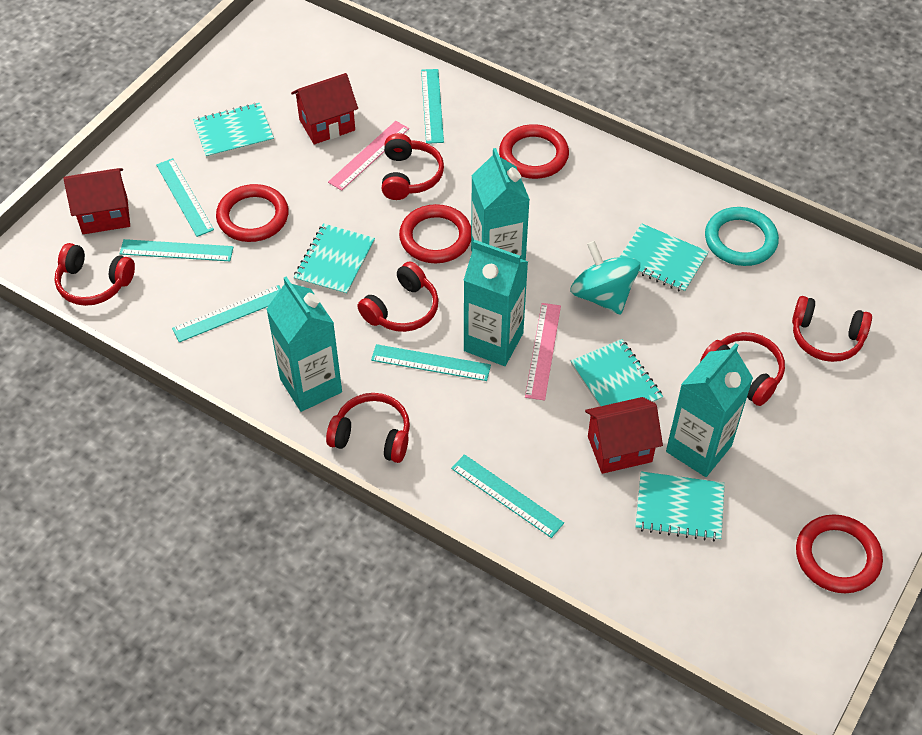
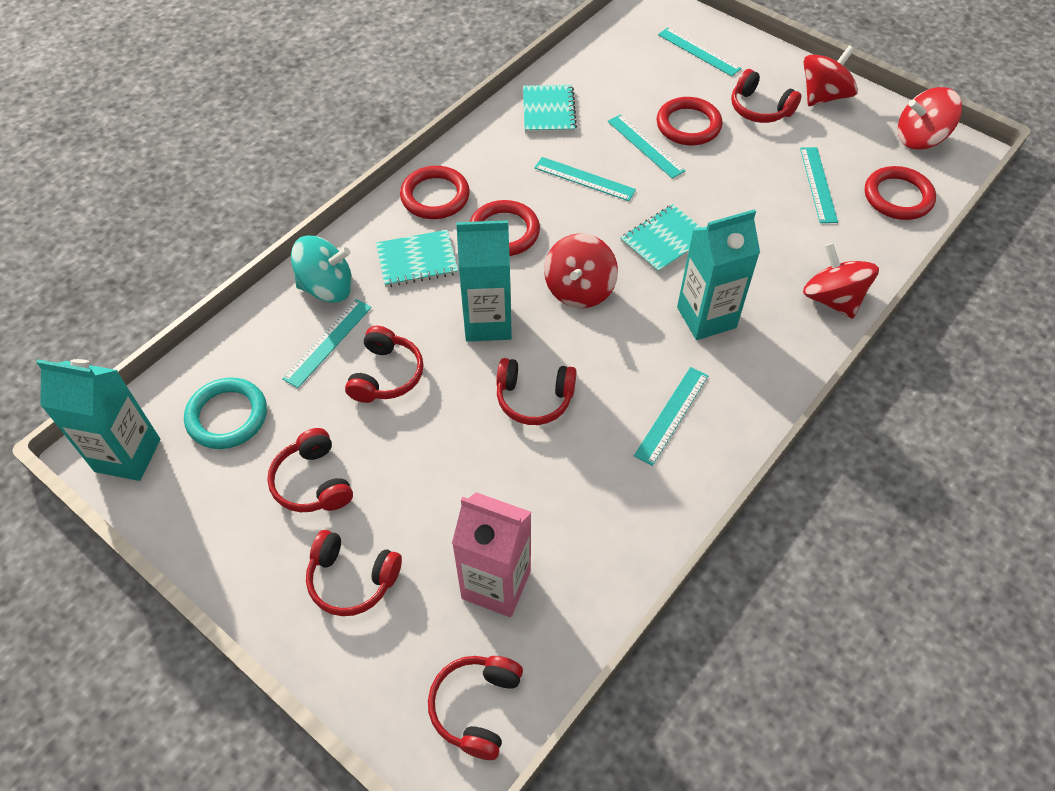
pink carton: 0 -> 1
pink ruler: 2 -> 0
red house: 3 -> 0
red spinning top: 0 -> 4
turquoise carton: 4 -> 3
turquoise notebook: 5 -> 3

